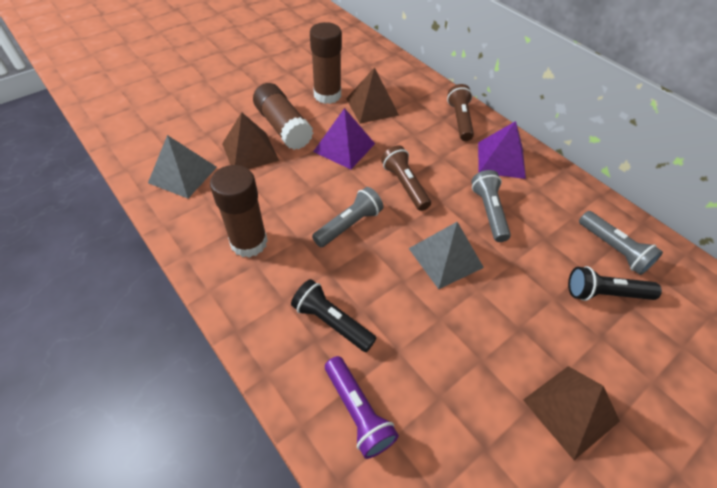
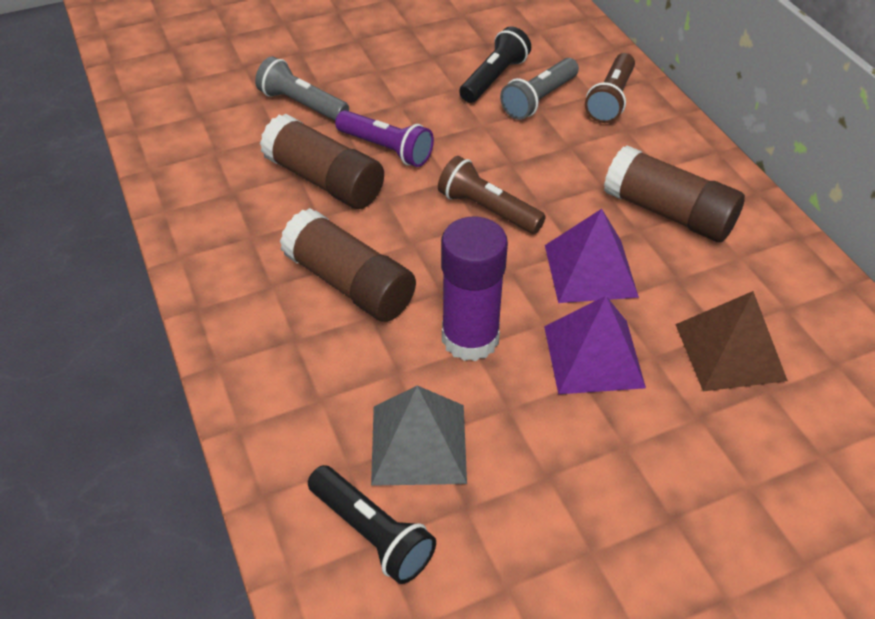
brown pyramid: 3 -> 1
grey flashlight: 3 -> 2
grey pyramid: 2 -> 1
purple glue stick: 0 -> 1

